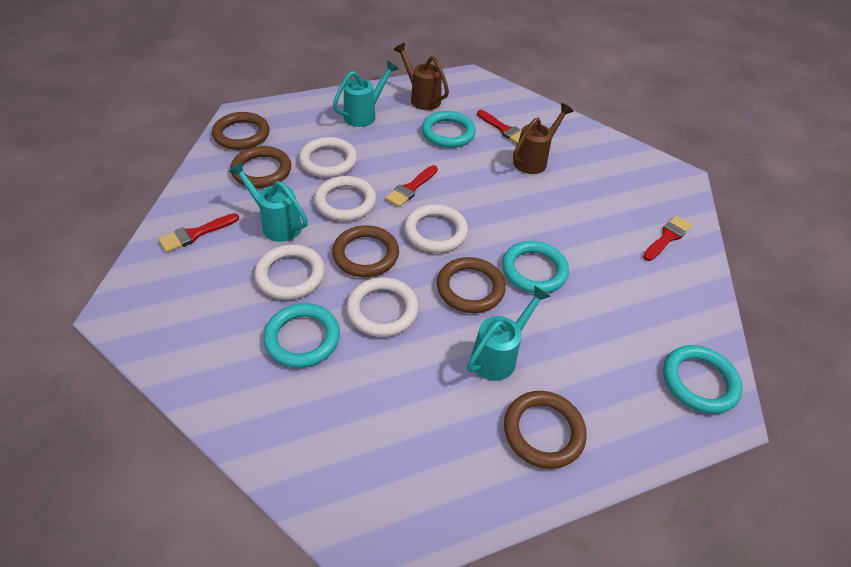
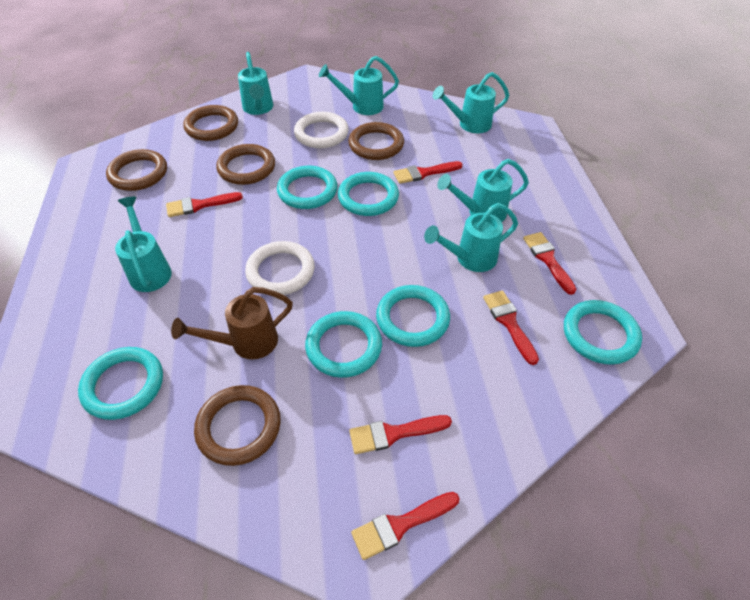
brown watering can: 2 -> 1
red brush: 4 -> 6
turquoise ring: 4 -> 6
turquoise watering can: 3 -> 6
white ring: 5 -> 2

